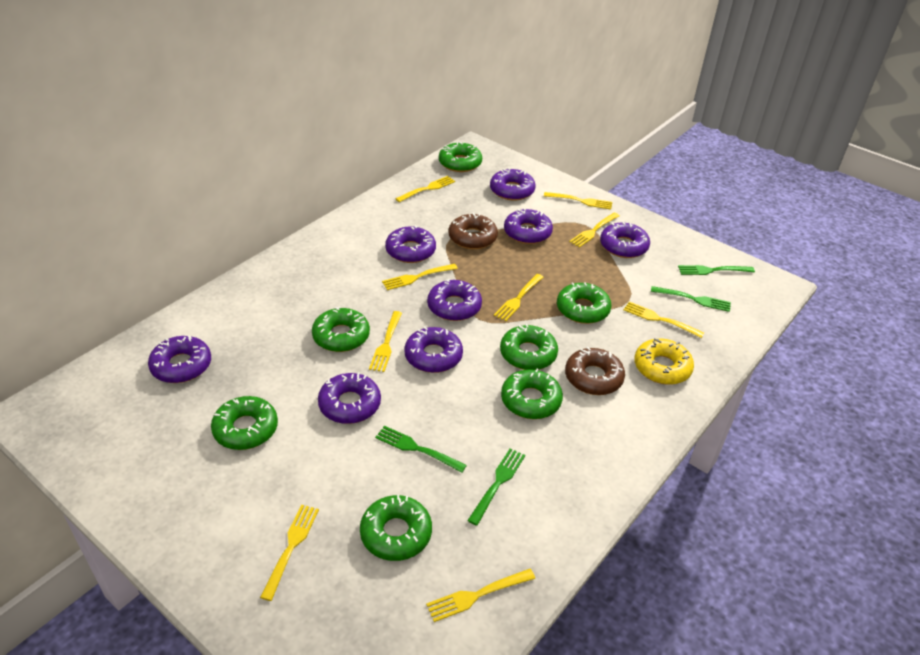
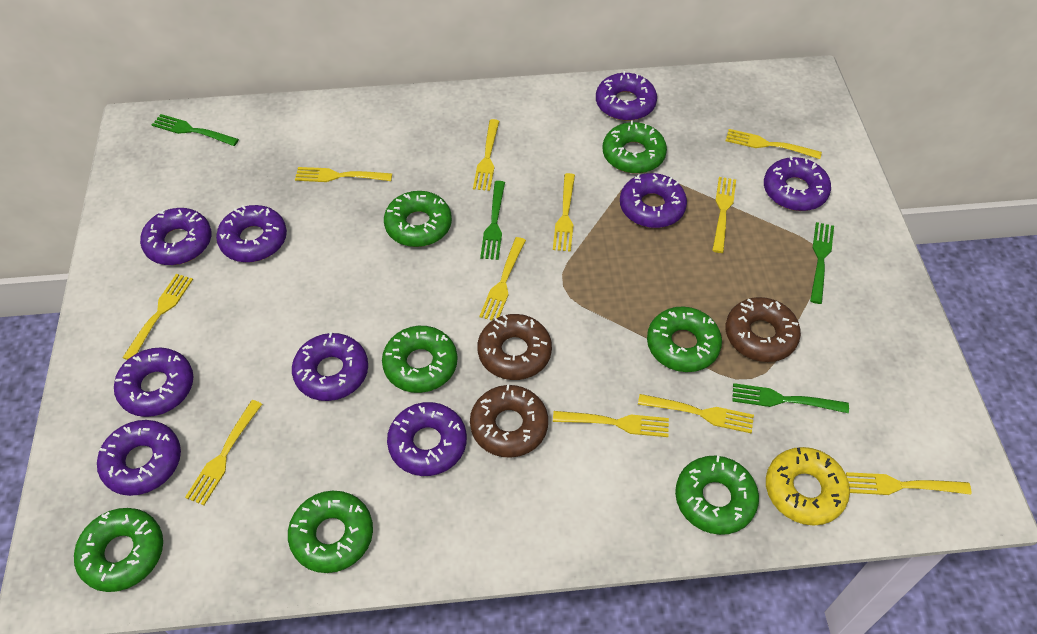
brown donut: 2 -> 3
purple donut: 8 -> 9
yellow fork: 9 -> 11

